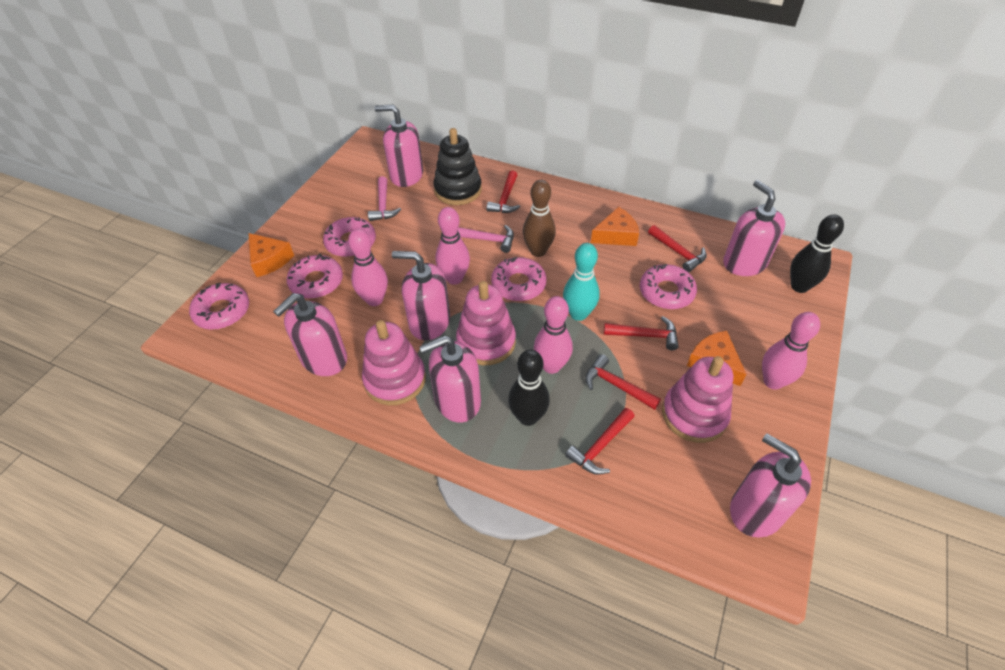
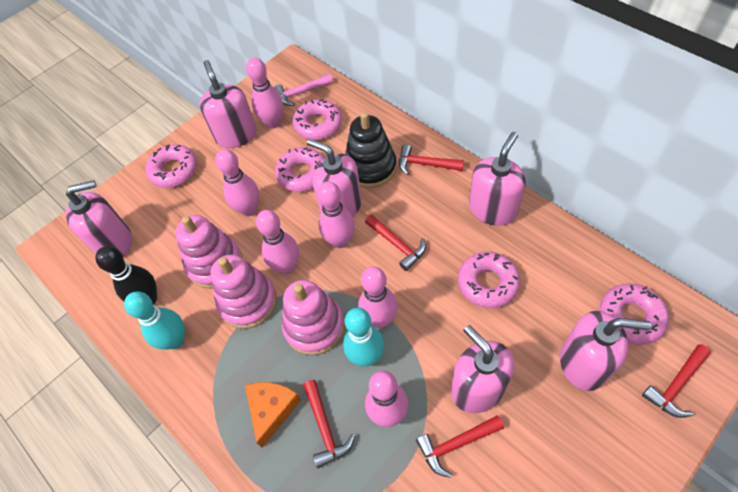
black bowling pin: 2 -> 1
brown bowling pin: 1 -> 0
orange cheese: 3 -> 1
pink bowling pin: 4 -> 6
pink hammer: 2 -> 1
turquoise bowling pin: 1 -> 2

